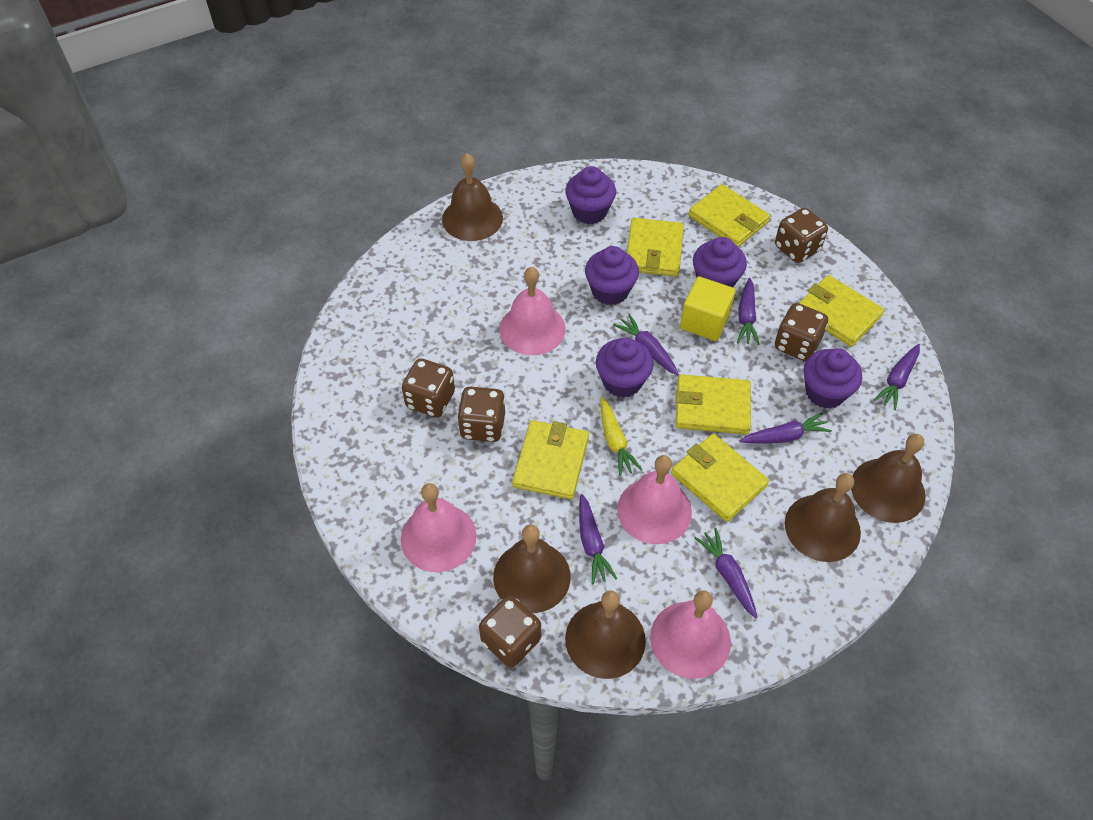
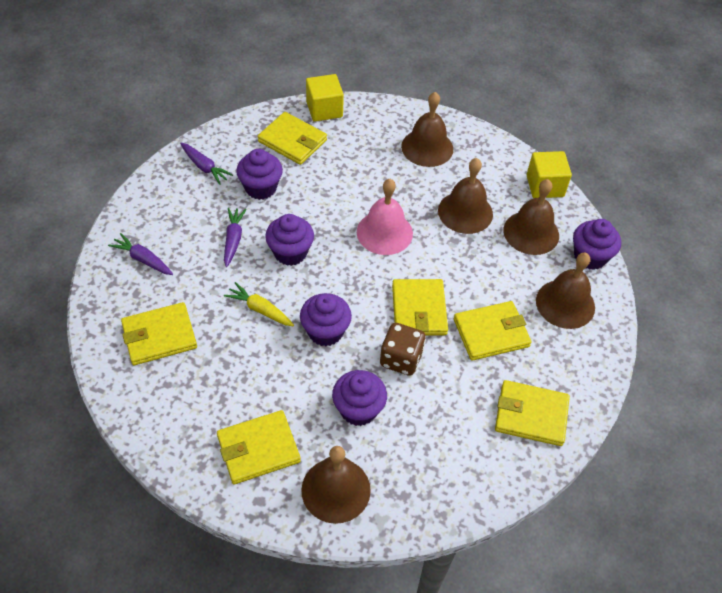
brown dice: 5 -> 1
pink bell: 4 -> 1
purple carrot: 6 -> 3
yellow cube: 1 -> 2

